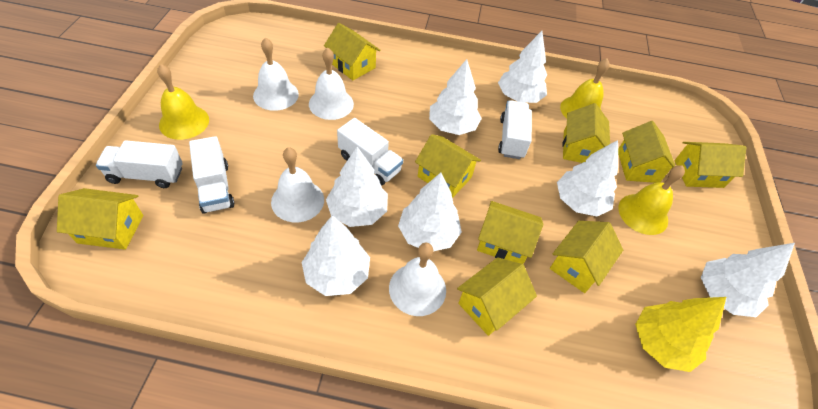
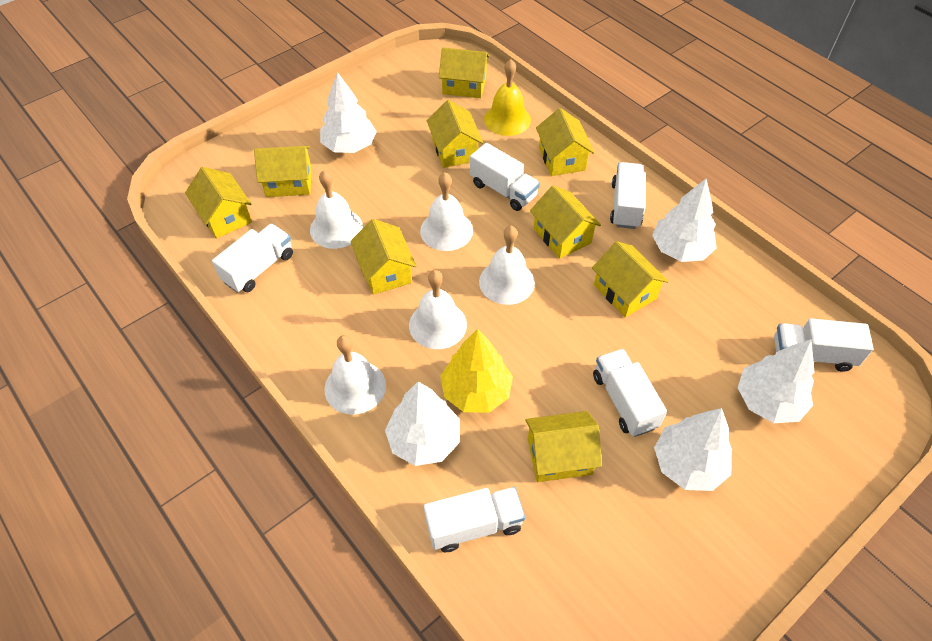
white bell: 4 -> 5
white tree: 7 -> 5
white truck: 4 -> 6
yellow bell: 3 -> 1

